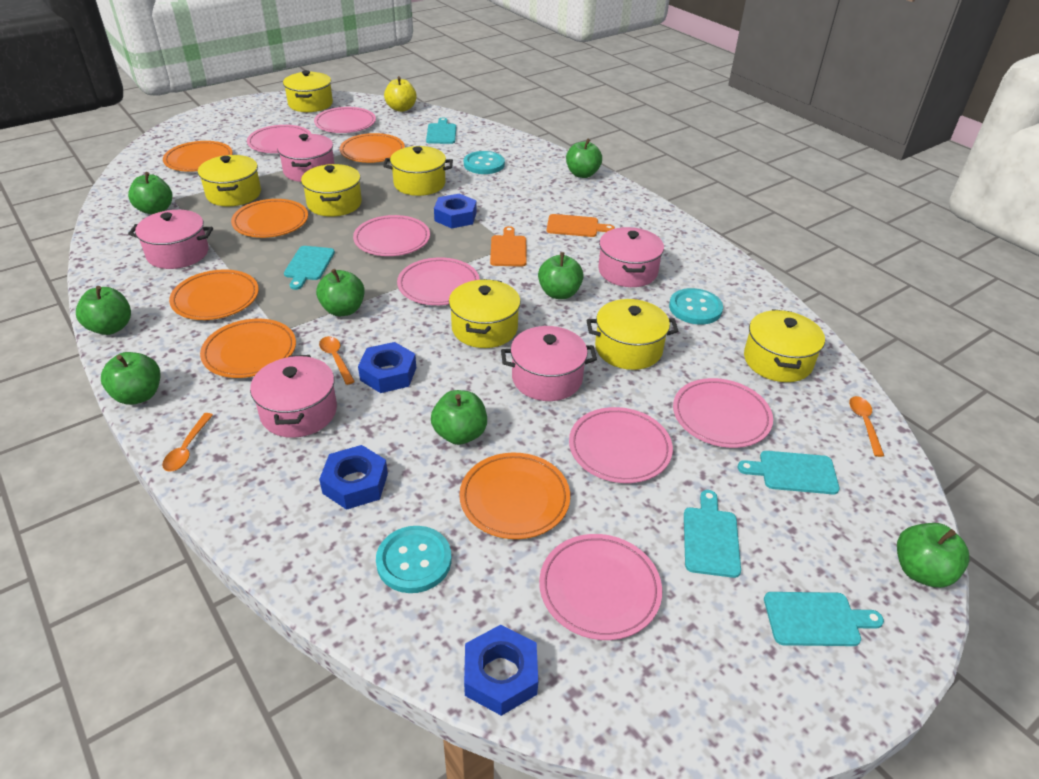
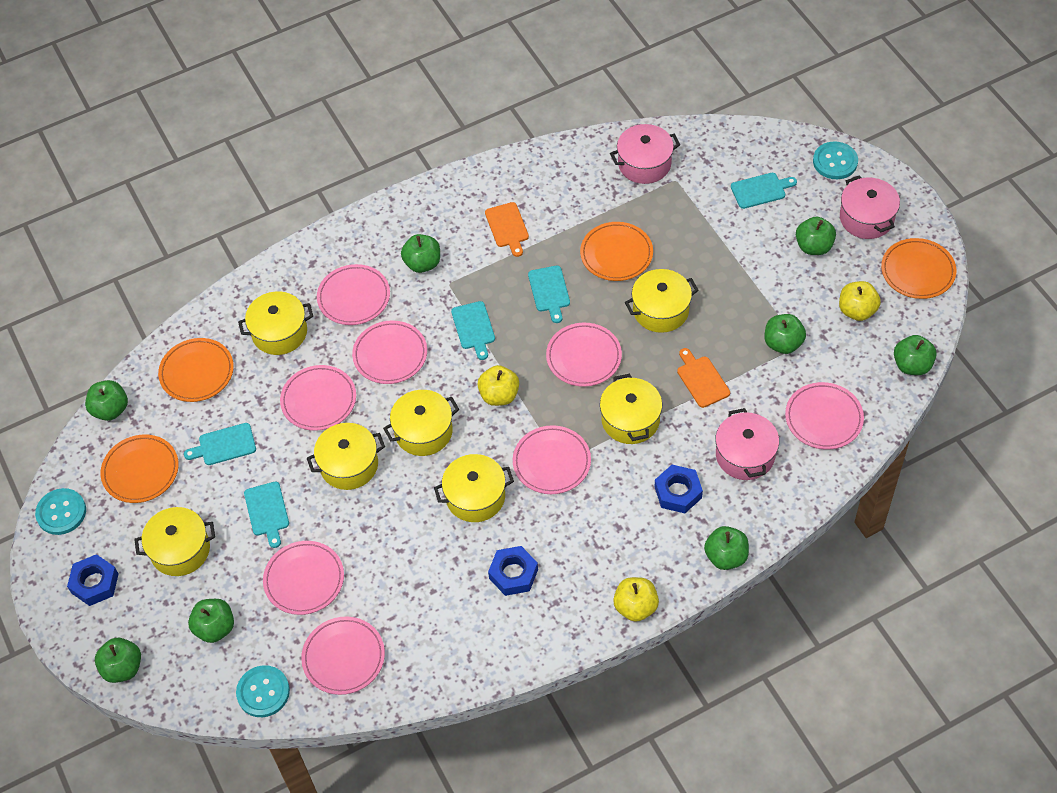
blue nut: 4 -> 3
orange plate: 6 -> 4
orange spoon: 3 -> 0
pink plate: 7 -> 8
pink pot: 5 -> 3
yellow apple: 1 -> 3

